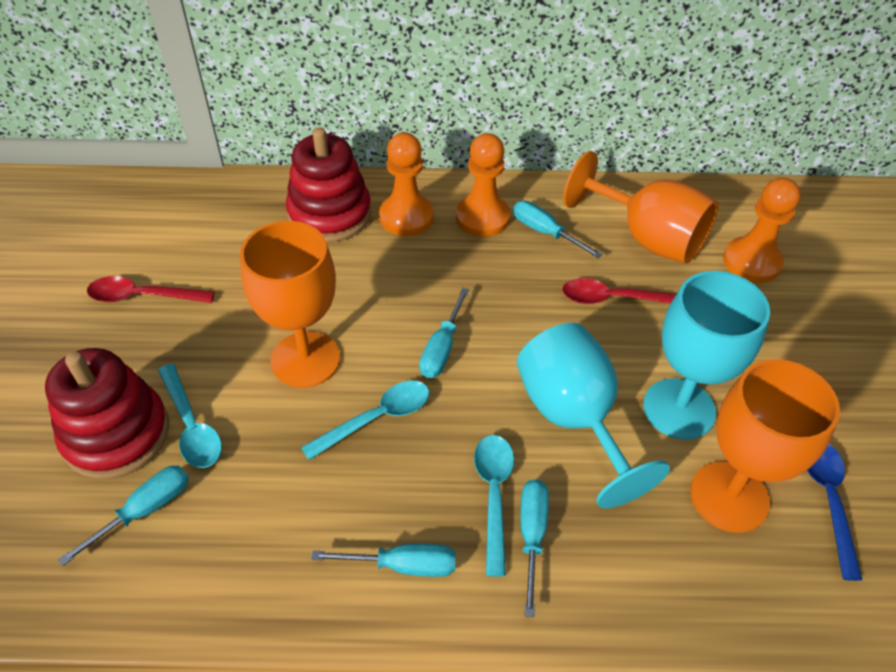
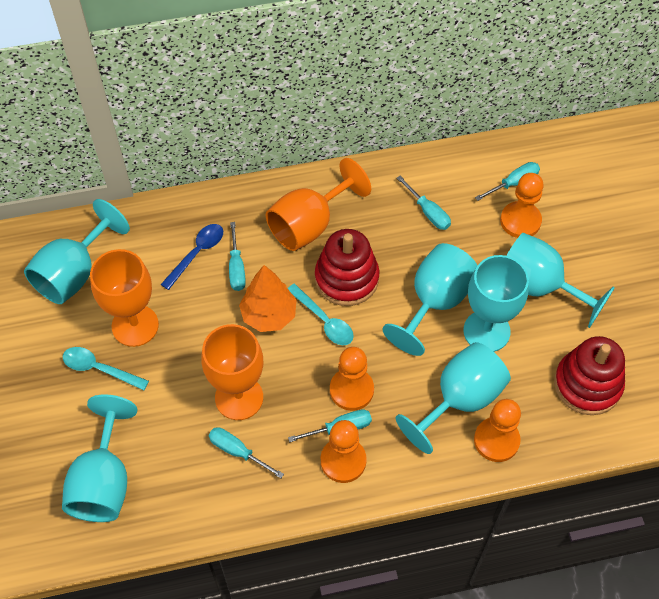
orange pawn: 3 -> 4
orange tree: 0 -> 1
red spoon: 2 -> 0
turquoise goblet: 2 -> 6
turquoise spoon: 3 -> 2

